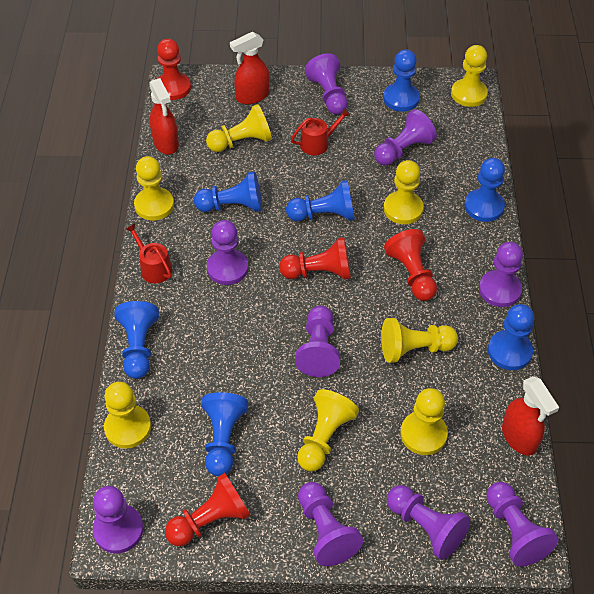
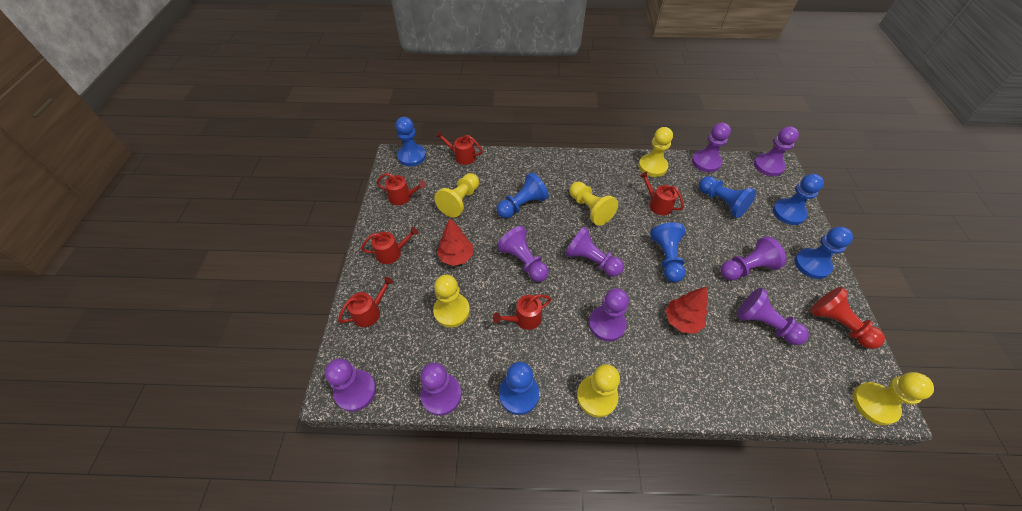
red pawn: 4 -> 1
red spray bottle: 3 -> 0
red tree: 0 -> 2
red watering can: 2 -> 6
yellow pawn: 8 -> 6

